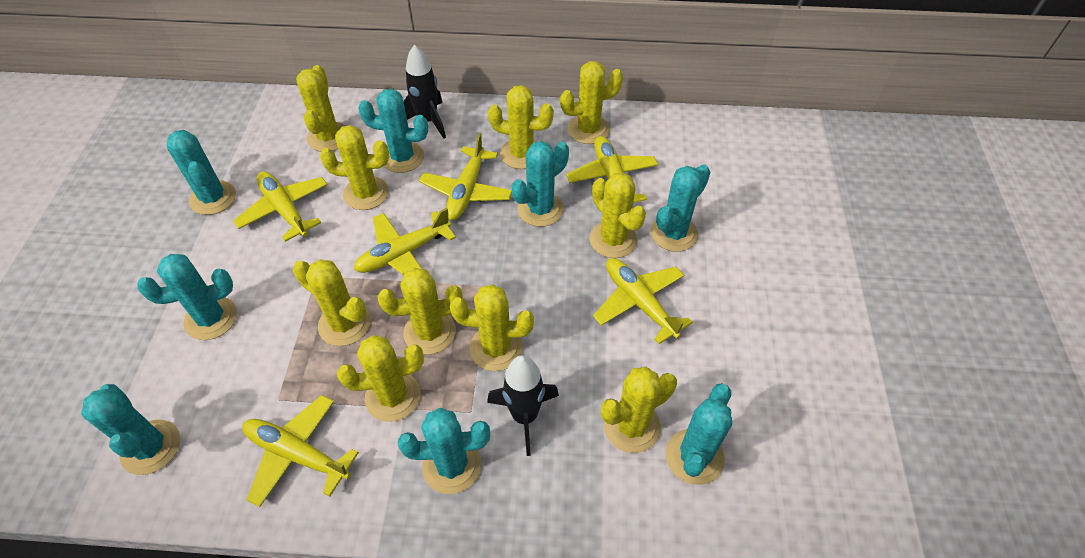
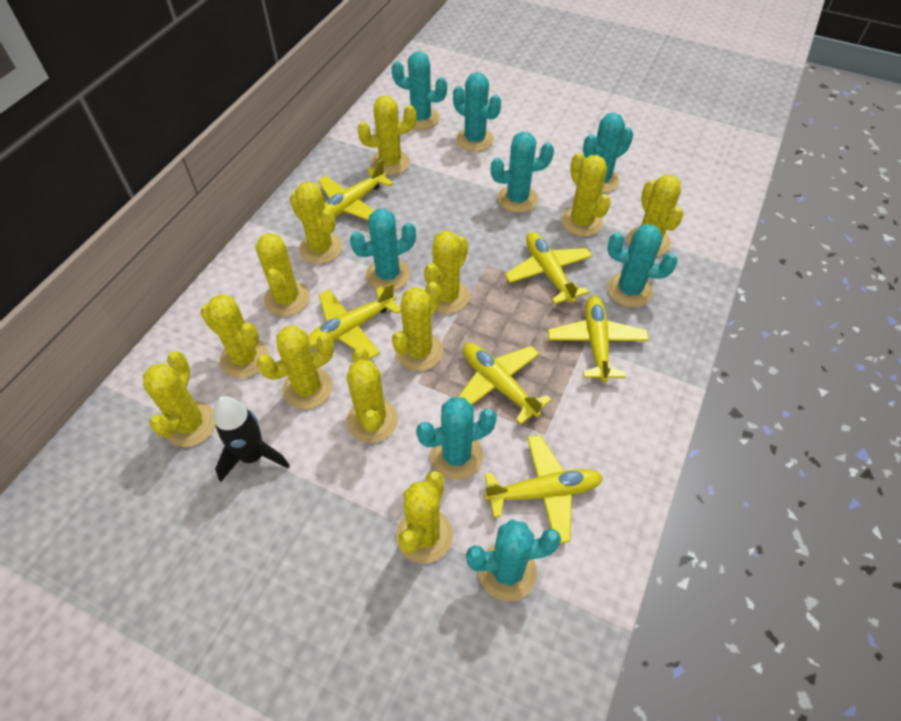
black rocket: 2 -> 1
yellow cactus: 10 -> 12

